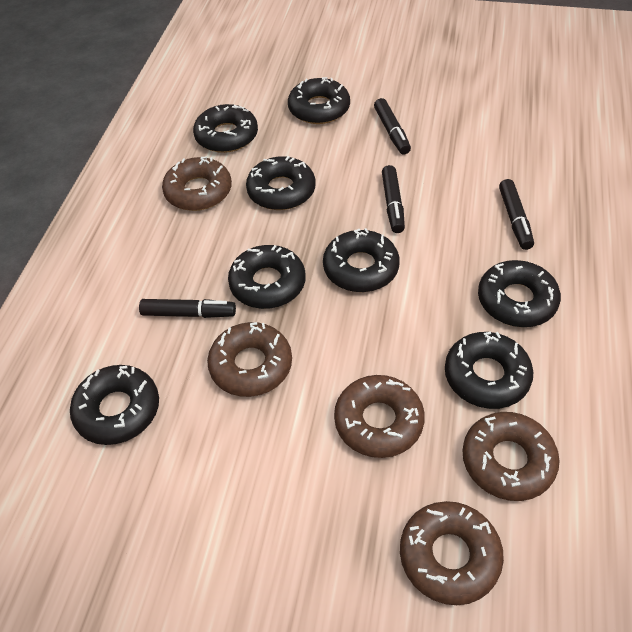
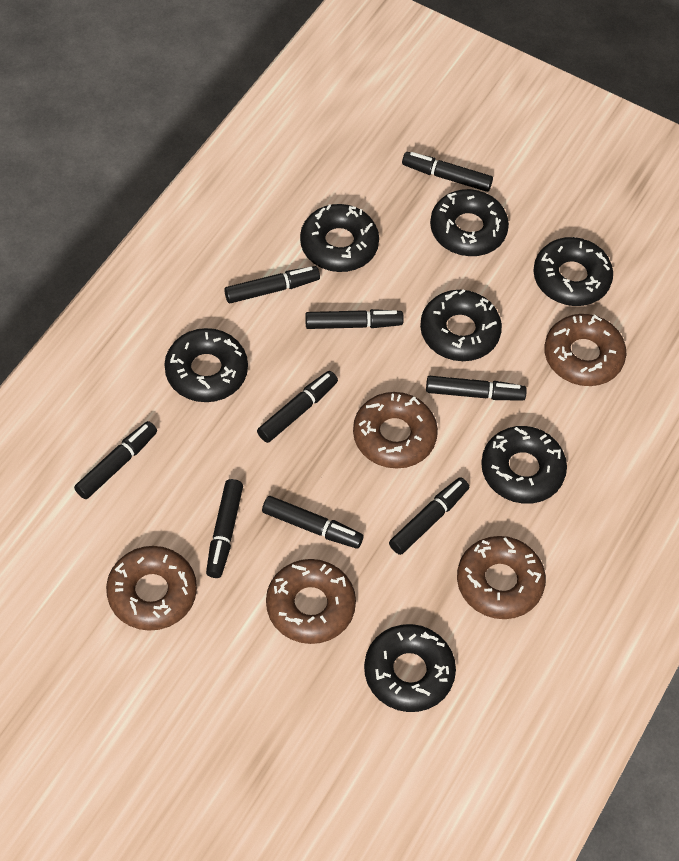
black donut: 8 -> 7
black marker: 4 -> 9

